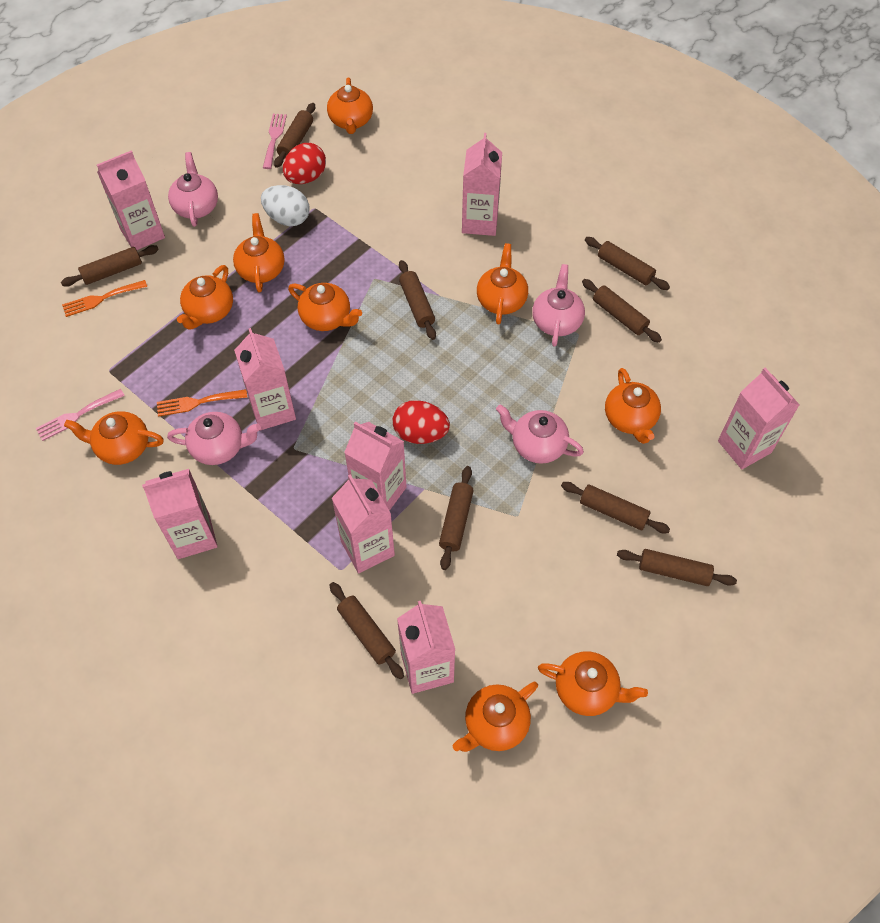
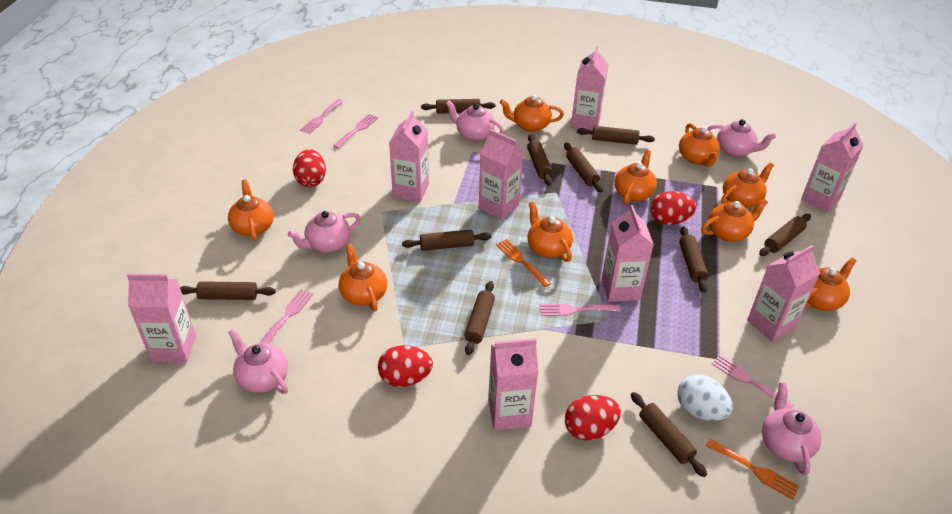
brown rolling pin: 9 -> 10
pink fork: 2 -> 5
pink teapot: 4 -> 5
red egg: 2 -> 4

